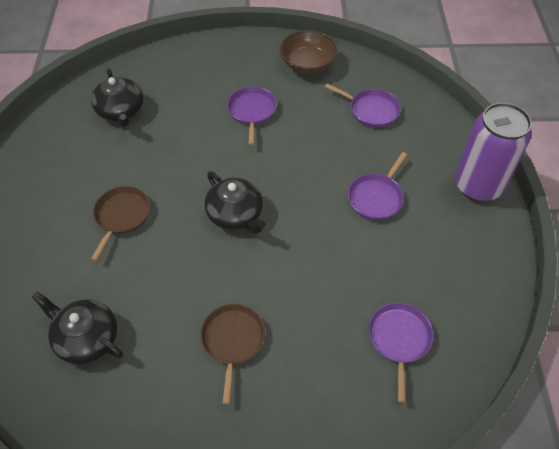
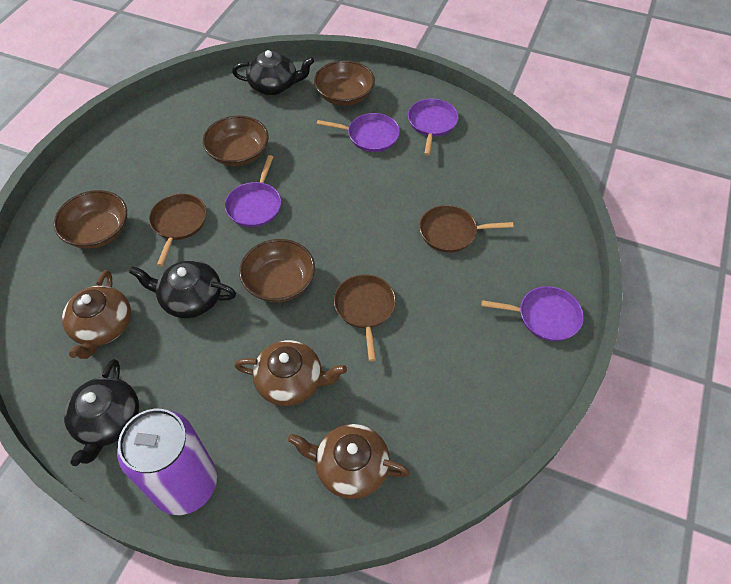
brown bowl: 1 -> 4
brown pan: 2 -> 3
brown teapot: 0 -> 3

